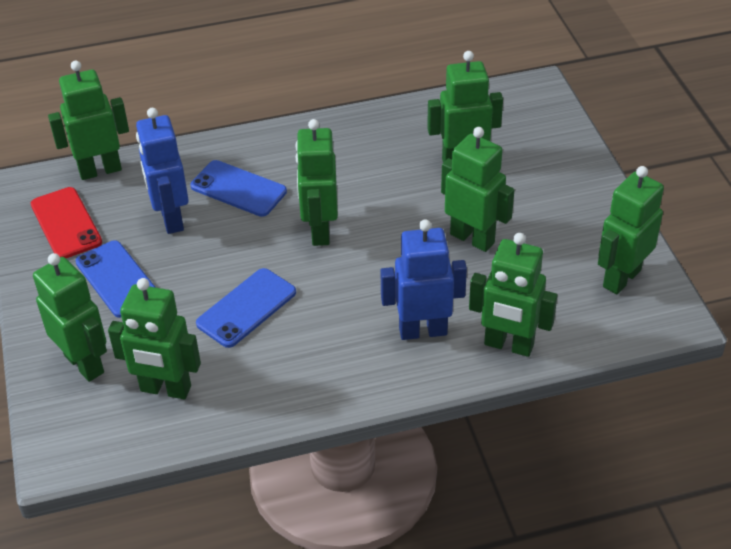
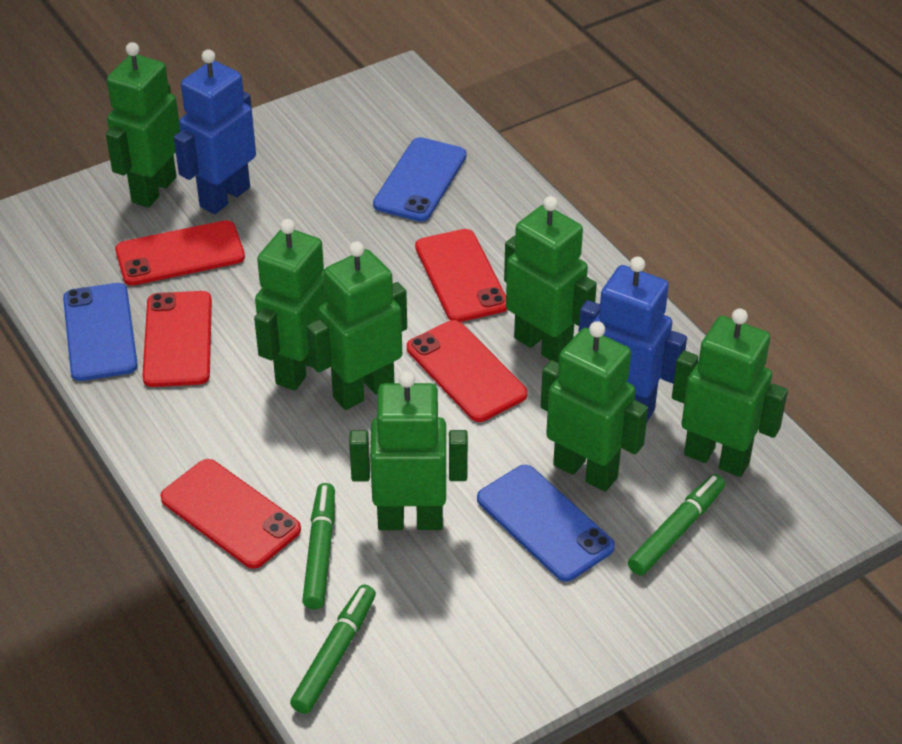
green marker: 0 -> 3
green robot: 8 -> 7
red phone: 1 -> 5

